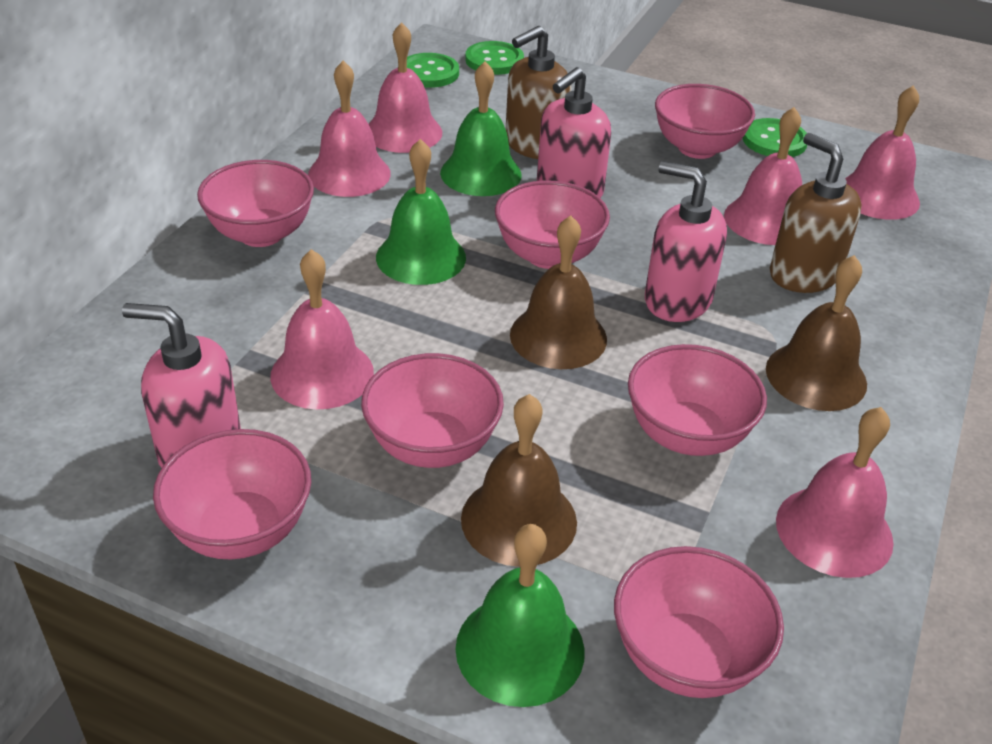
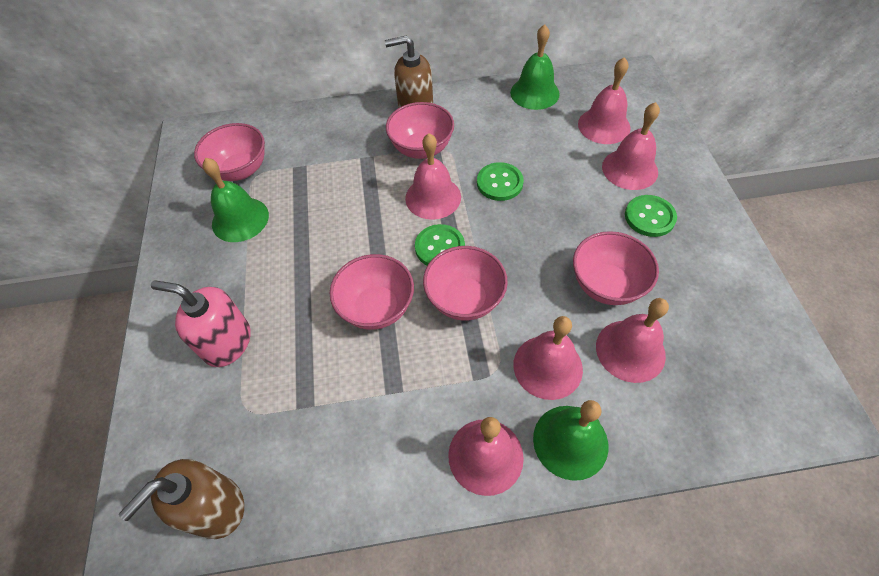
brown bell: 3 -> 0
pink bowl: 7 -> 5
pink soap dispenser: 3 -> 1

